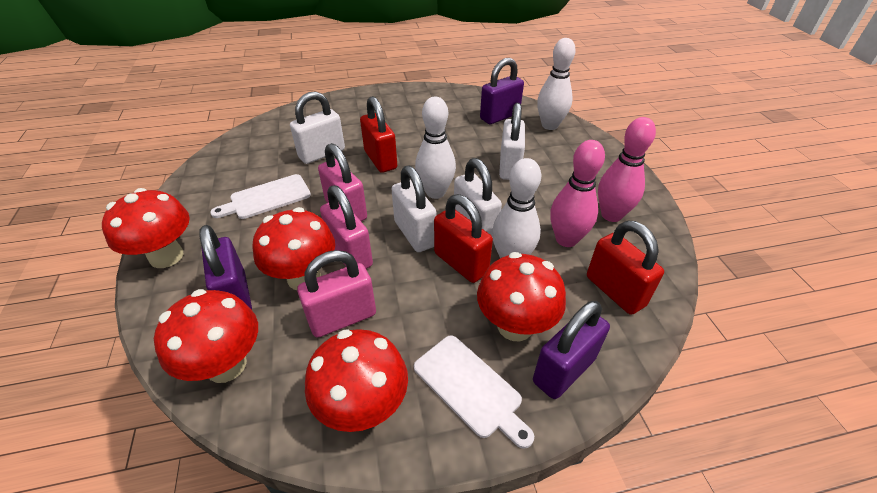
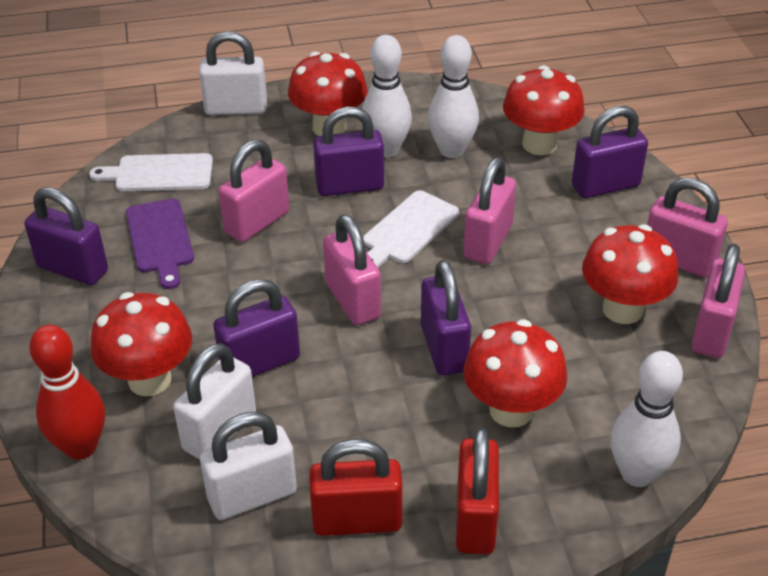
pink bowling pin: 2 -> 0
pink padlock: 3 -> 5
purple cutting board: 0 -> 1
purple padlock: 3 -> 5
red bowling pin: 0 -> 1
red padlock: 3 -> 2
white padlock: 4 -> 3

